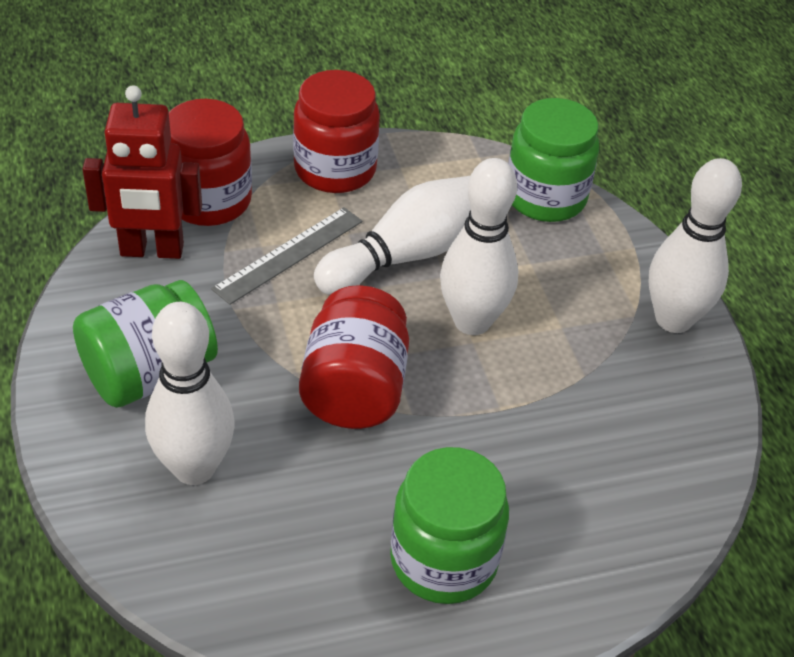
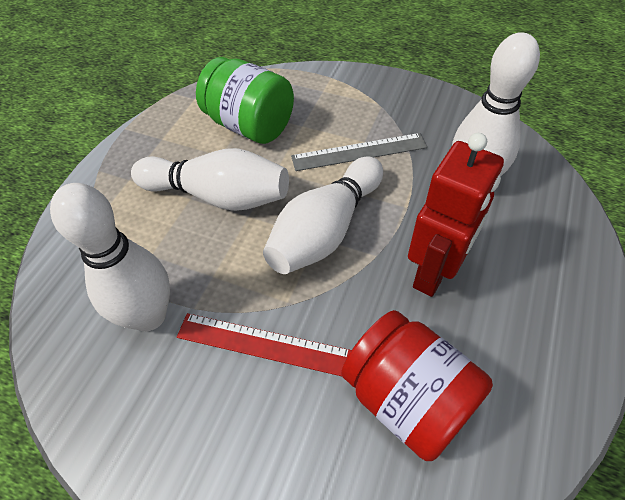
green jar: 3 -> 1
red jar: 3 -> 1
red ruler: 0 -> 1

